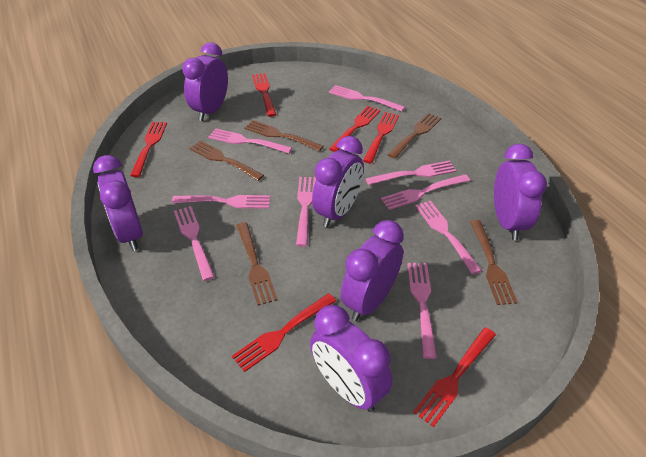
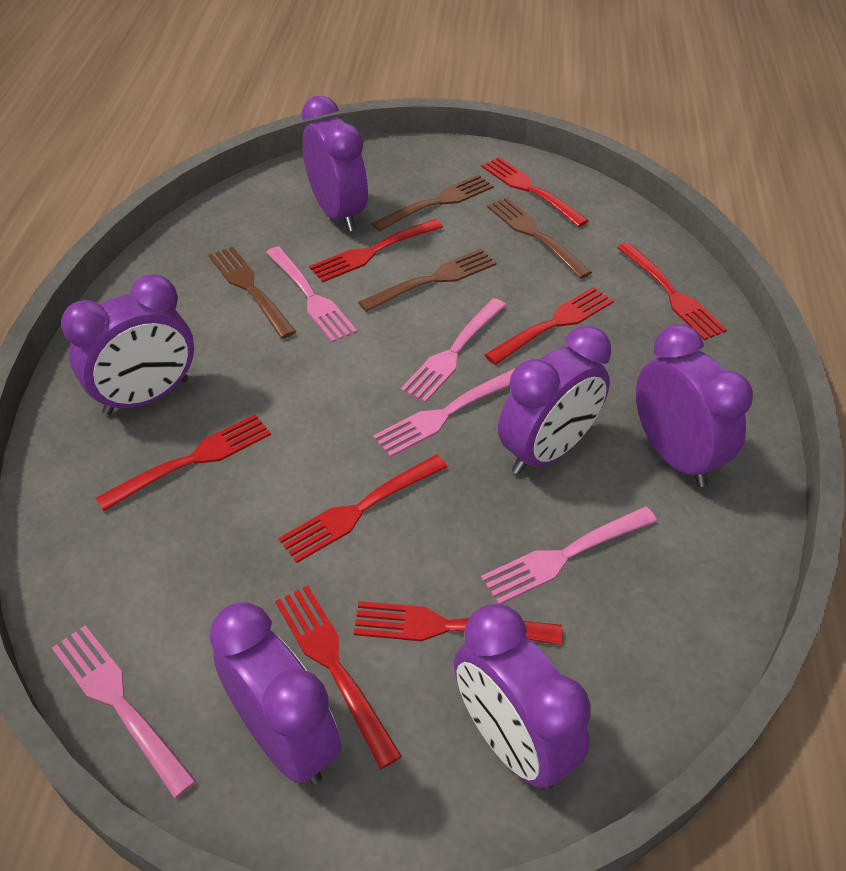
brown fork: 5 -> 4
pink fork: 9 -> 5
red fork: 6 -> 8

